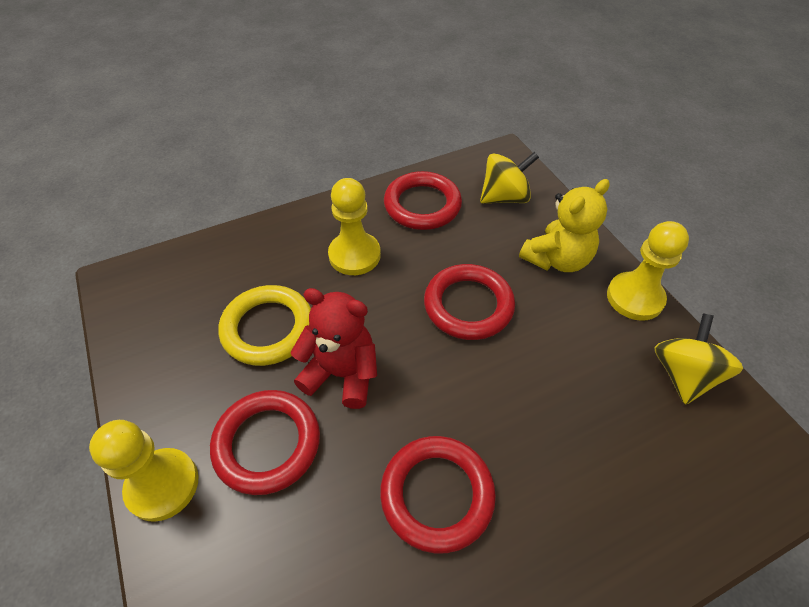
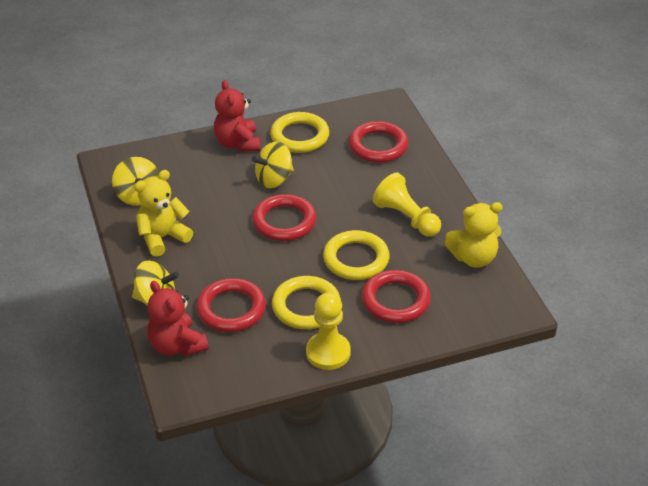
red teddy bear: 1 -> 2
yellow pawn: 3 -> 2
yellow ring: 1 -> 3
yellow spinning top: 2 -> 3
yellow teddy bear: 1 -> 2

